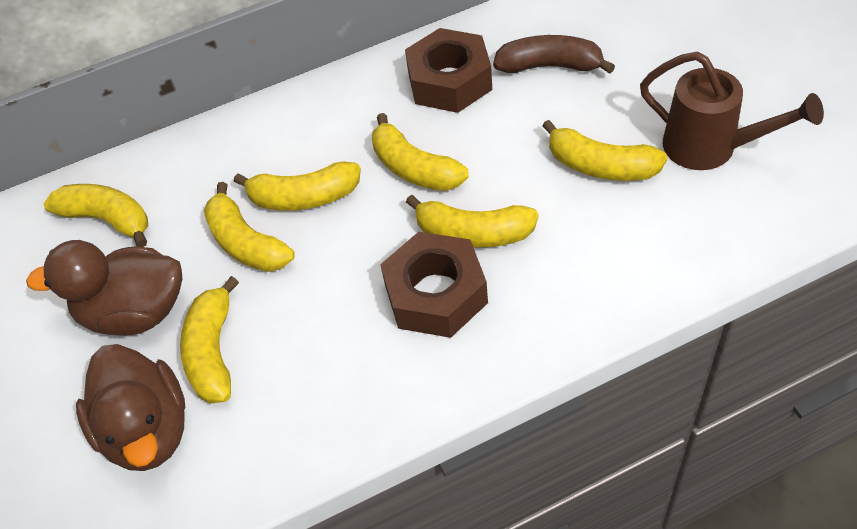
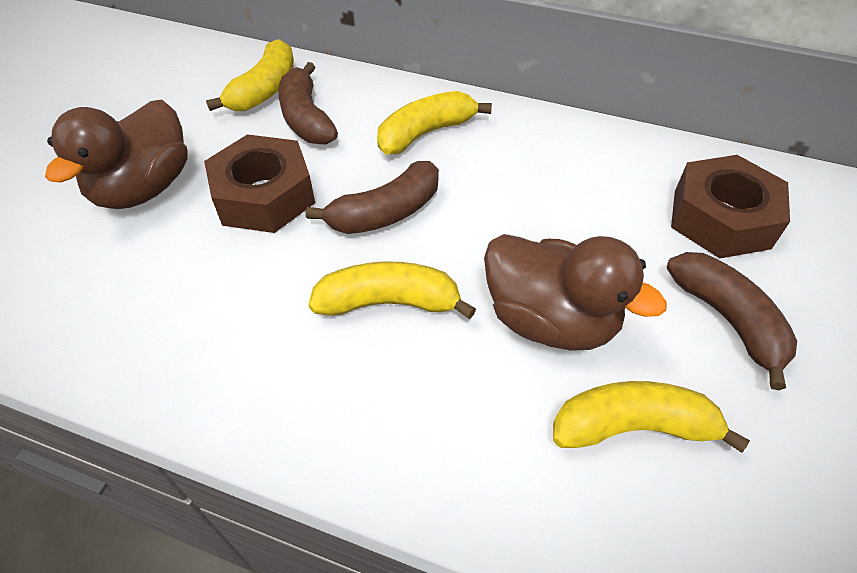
brown banana: 1 -> 3
brown watering can: 1 -> 0
yellow banana: 7 -> 4

